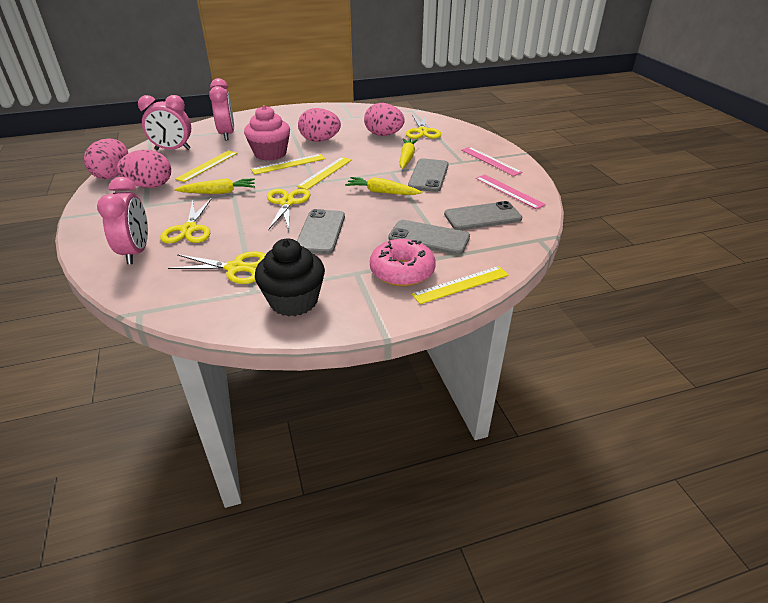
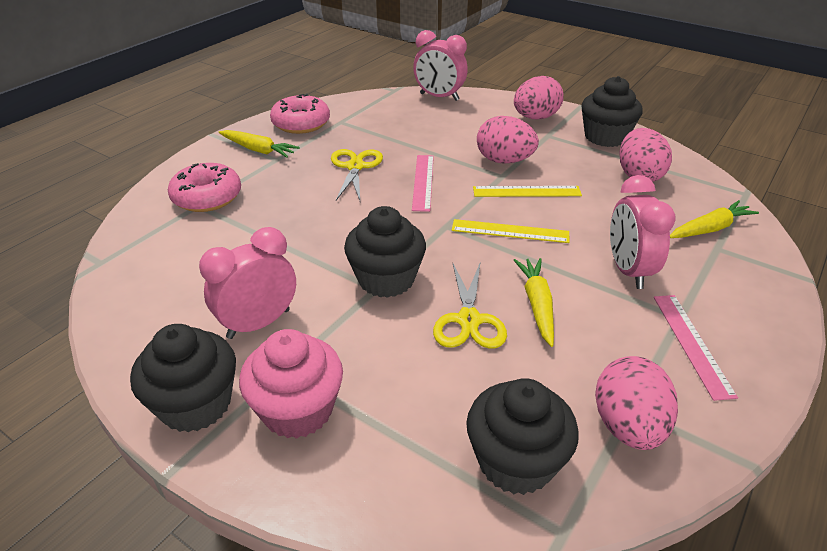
black cupcake: 1 -> 4
grey phone: 4 -> 0
pink donut: 1 -> 2
yellow ruler: 4 -> 2
yellow scissors: 4 -> 2

